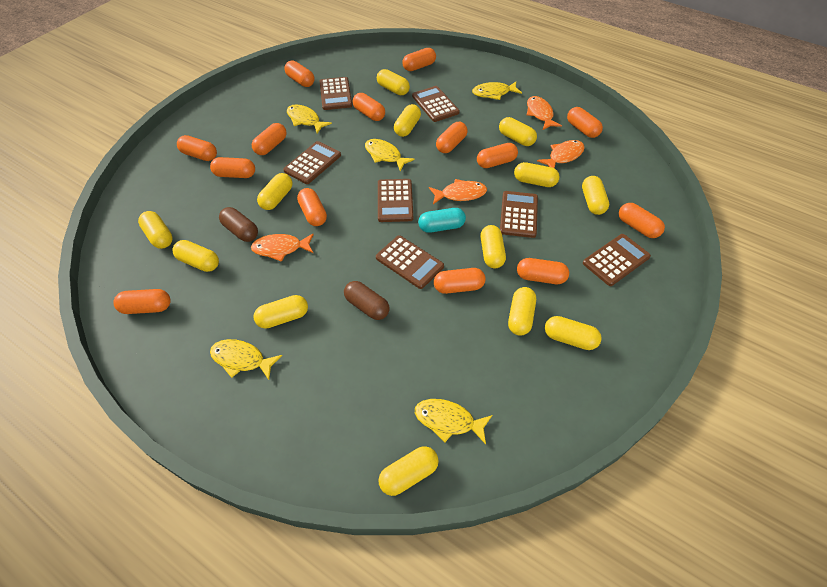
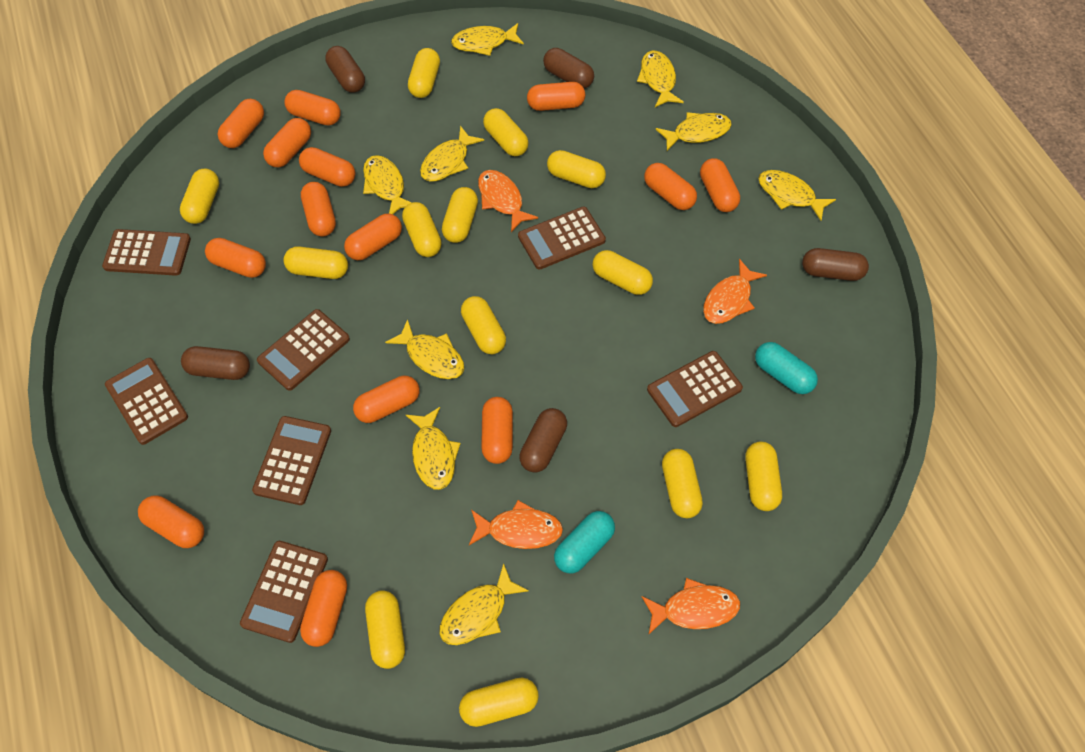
brown capsule: 2 -> 5
turquoise capsule: 1 -> 2
yellow fish: 5 -> 9

